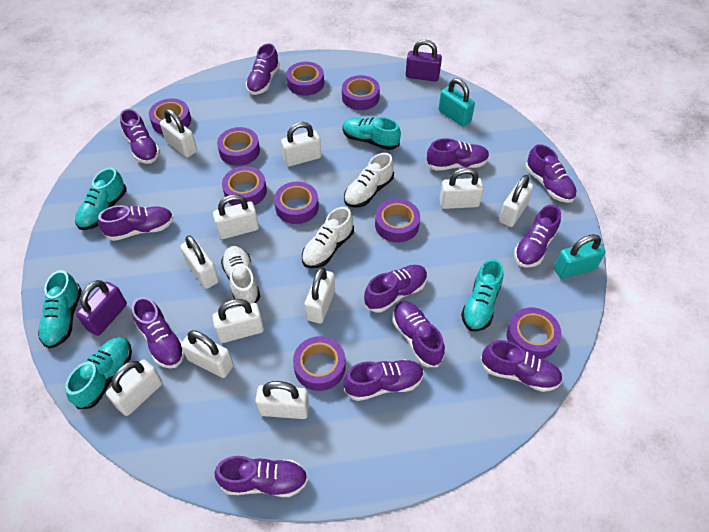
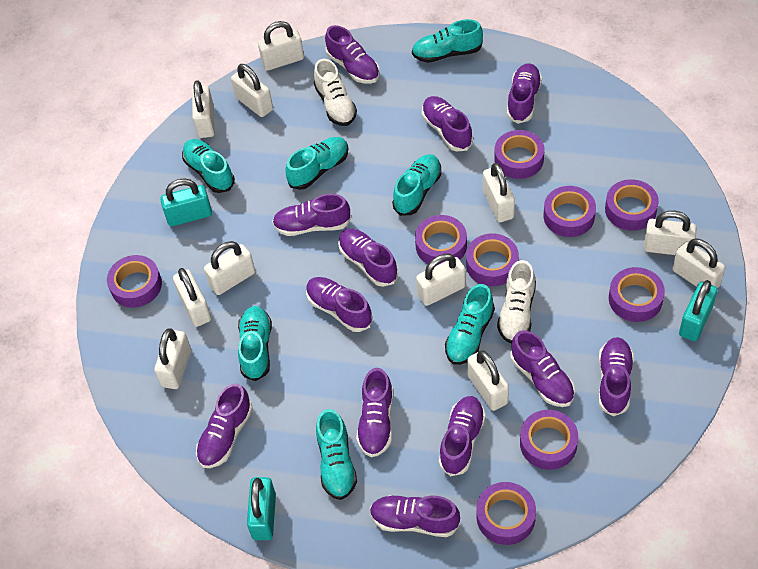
purple padlock: 2 -> 0
turquoise padlock: 2 -> 3
turquoise shoe: 5 -> 7
white shoe: 3 -> 2

